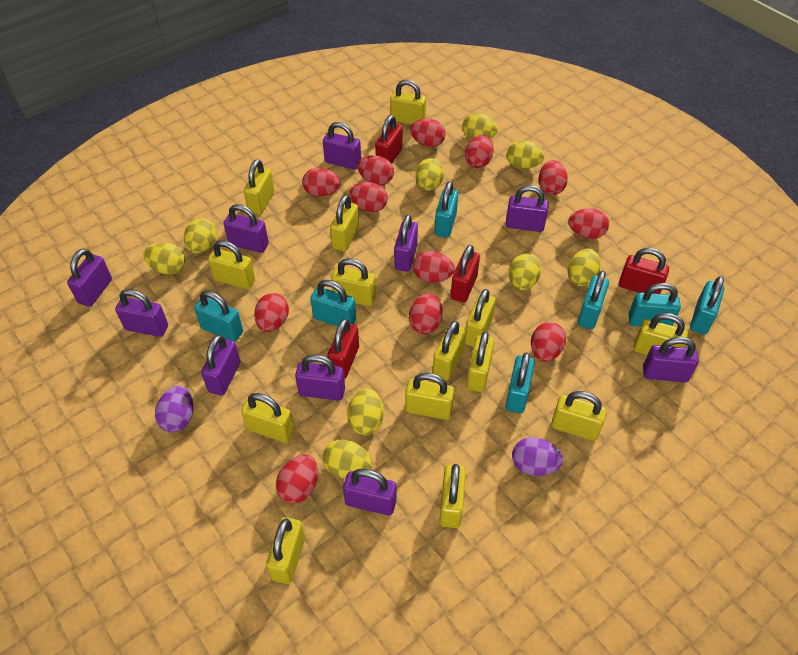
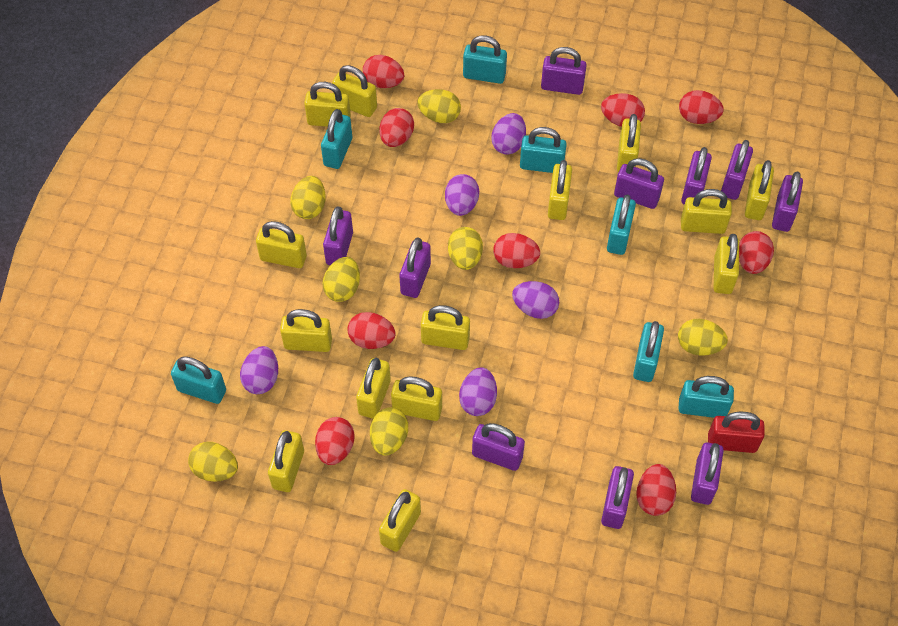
purple egg: 2 -> 5
red egg: 12 -> 9
red padlock: 4 -> 1
yellow egg: 9 -> 7

